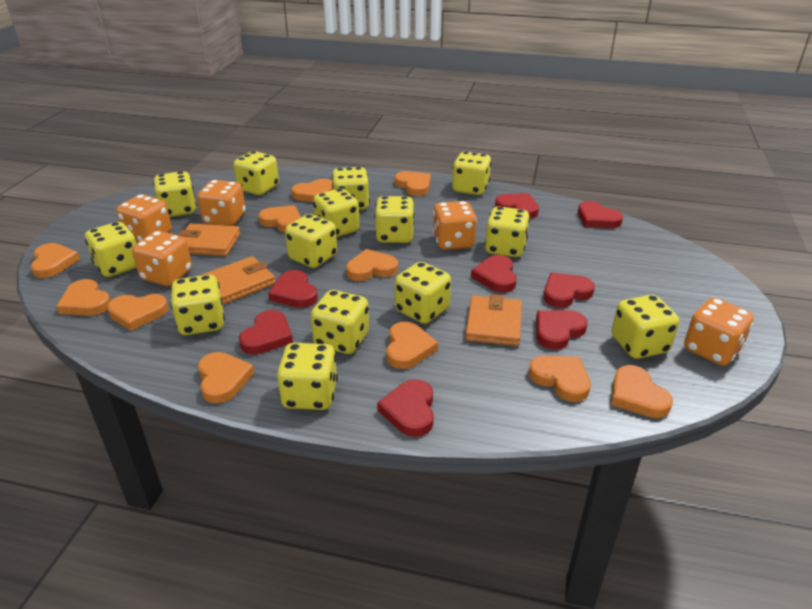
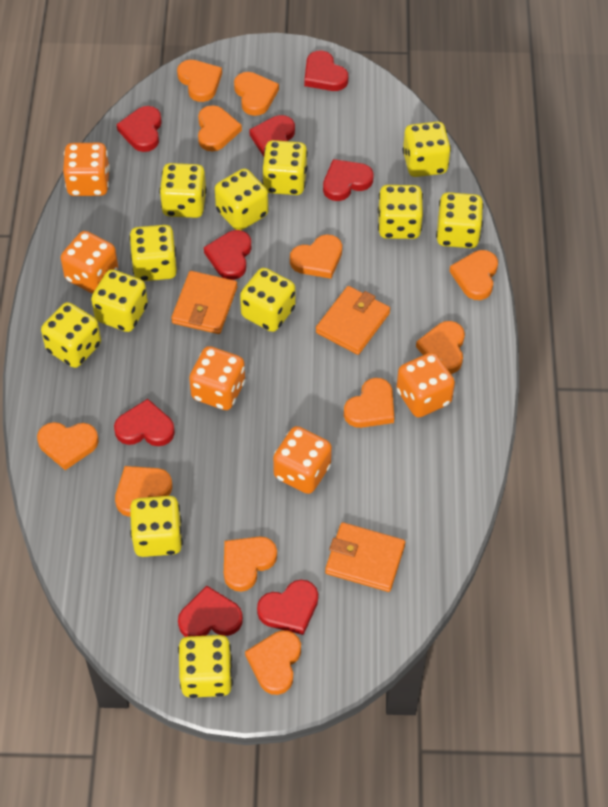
yellow dice: 14 -> 12

